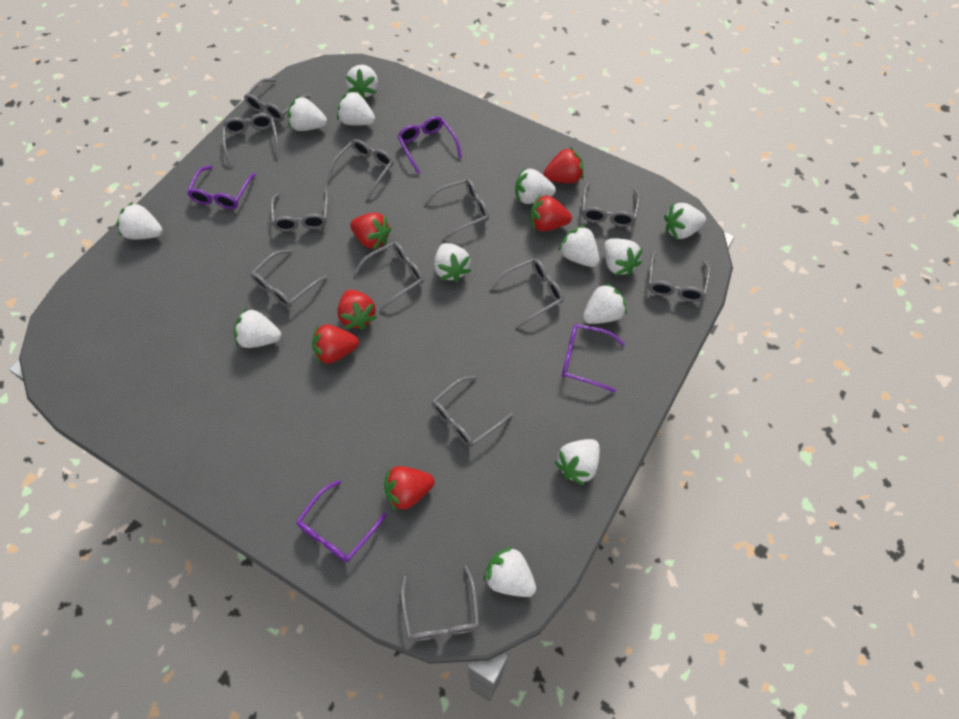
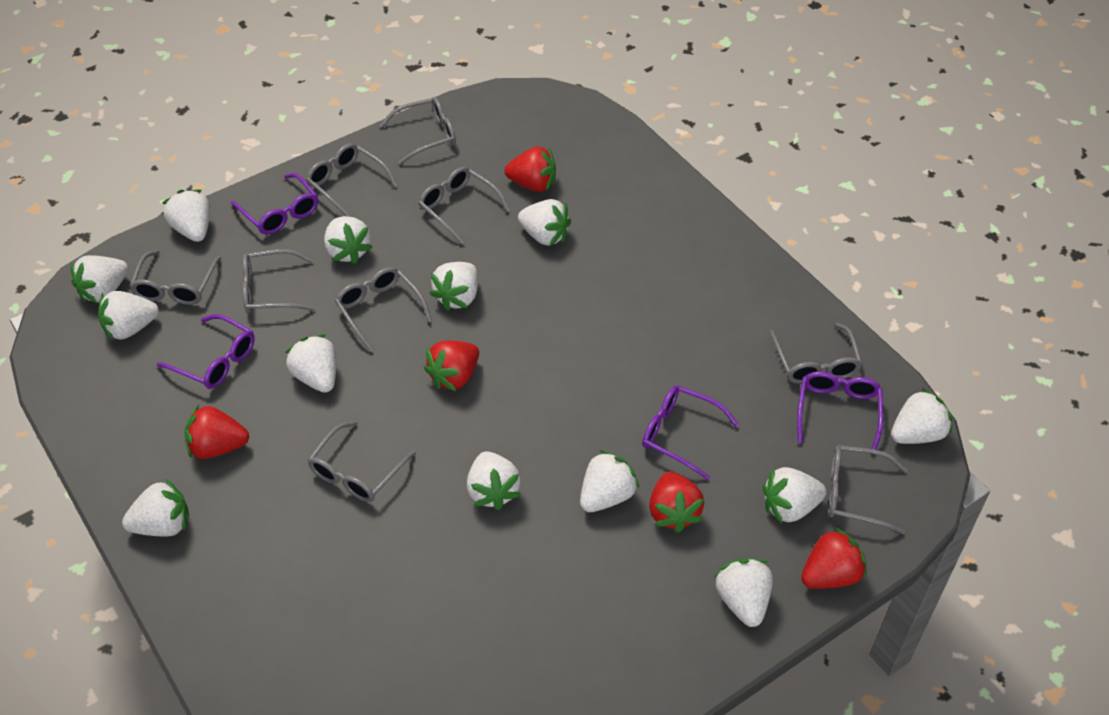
grey glasses: 12 -> 9
red strawberry: 6 -> 5

